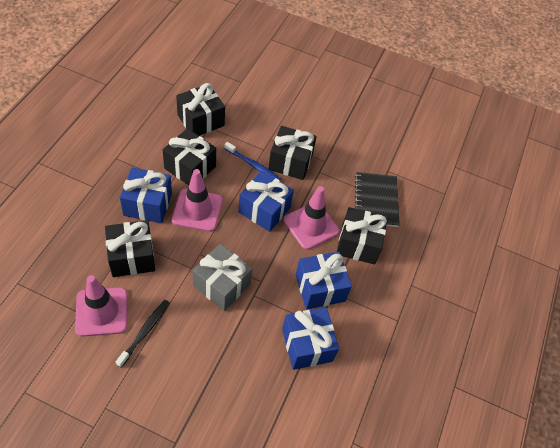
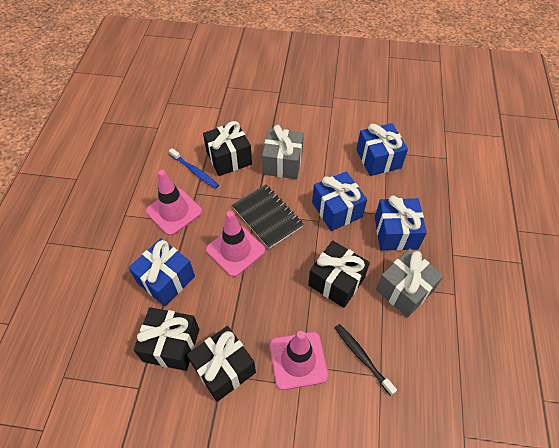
black gift: 5 -> 4
grey gift: 1 -> 2

